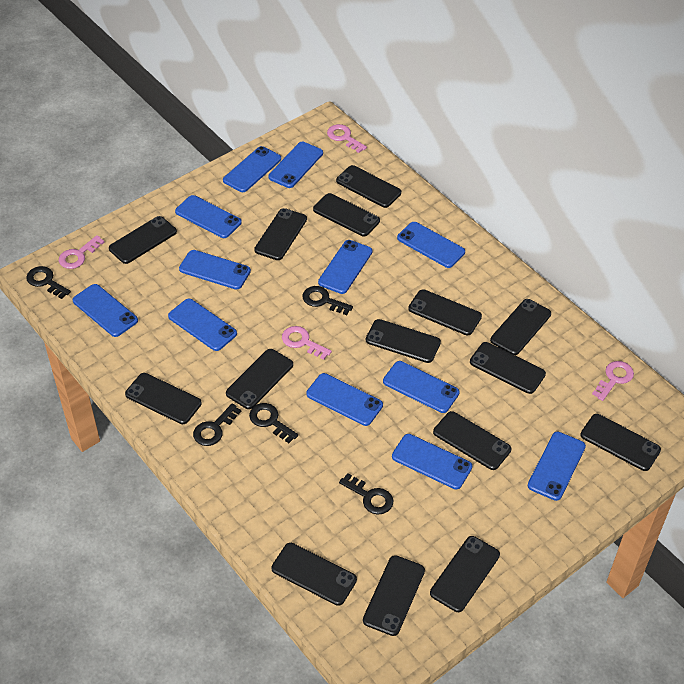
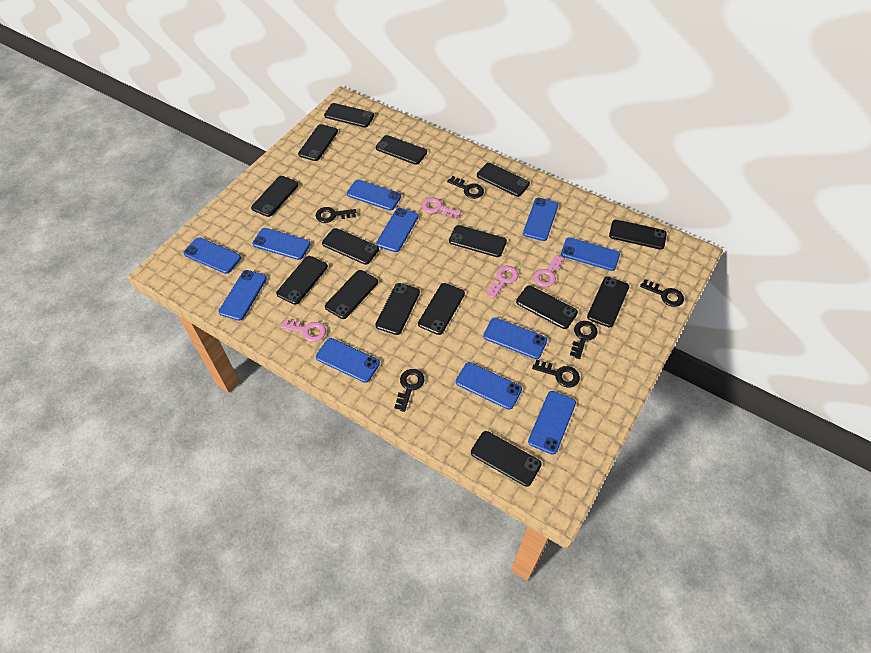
black key: 5 -> 6
blue phone: 12 -> 11

